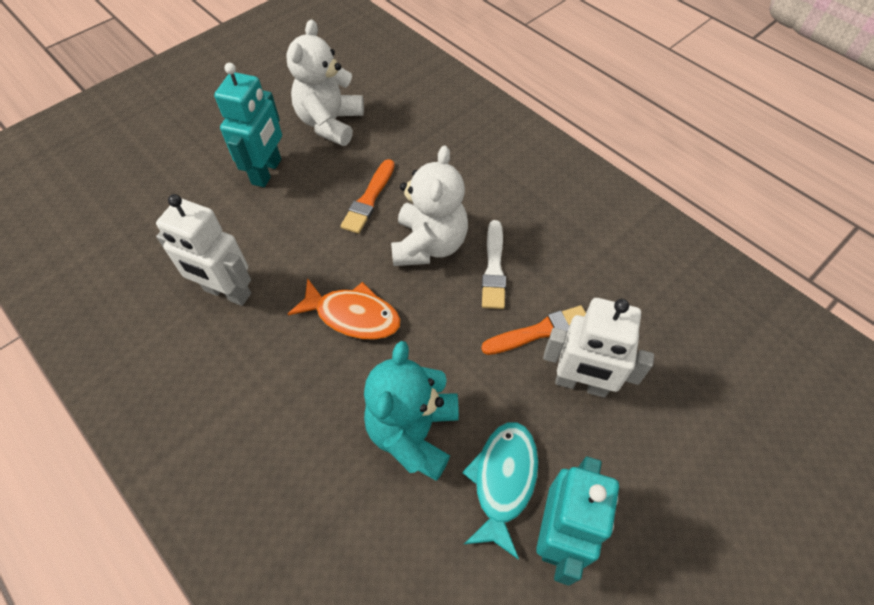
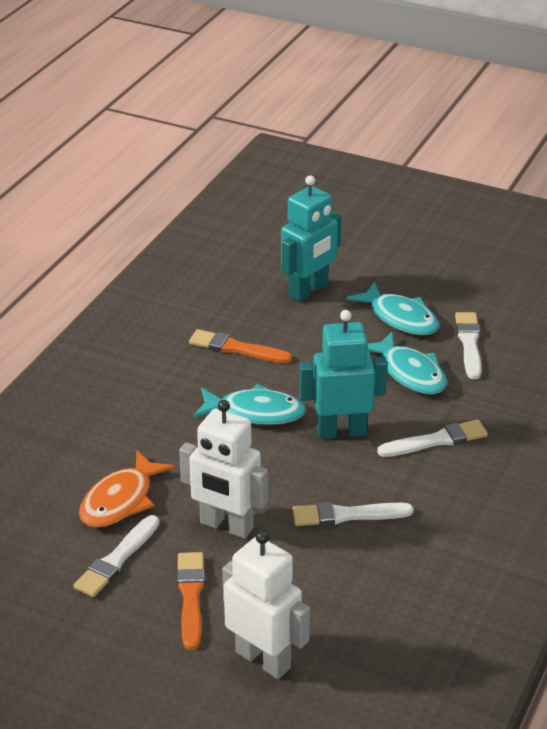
turquoise fish: 1 -> 3
turquoise teddy bear: 1 -> 0
white brush: 1 -> 4
white teddy bear: 2 -> 0

